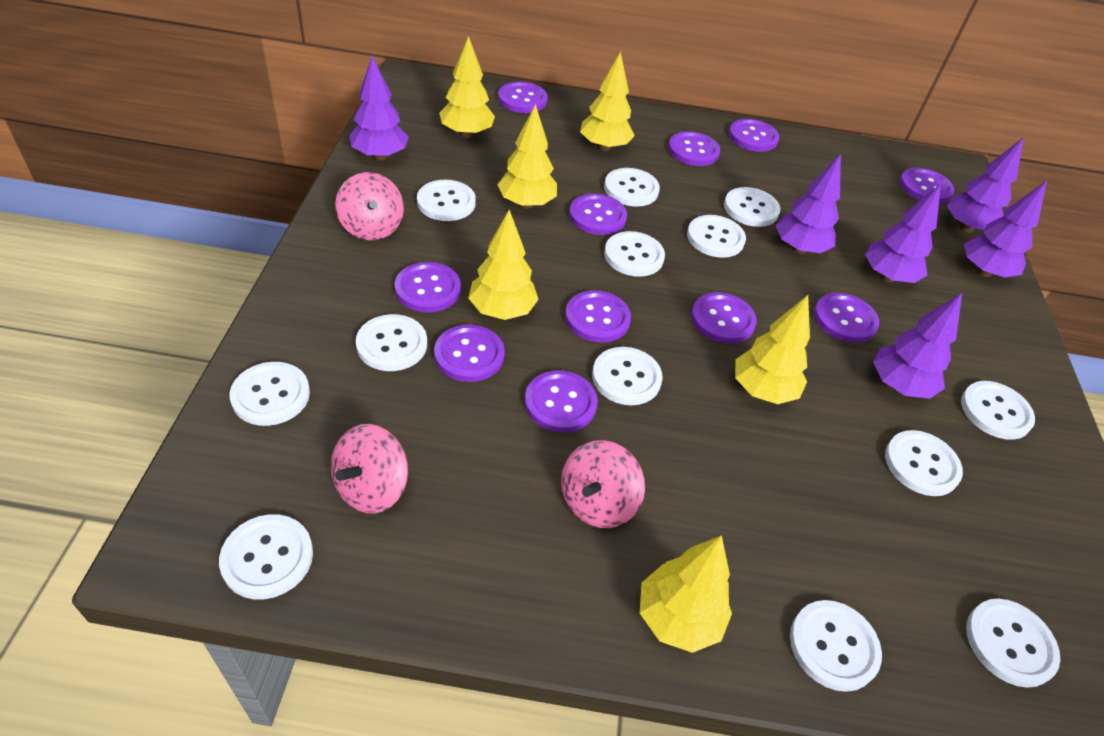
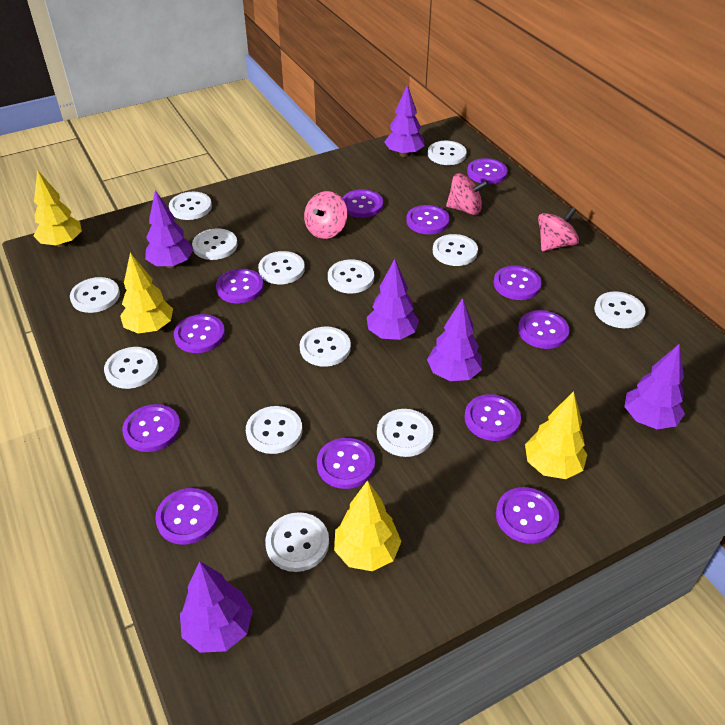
purple button: 11 -> 12
yellow tree: 6 -> 4

